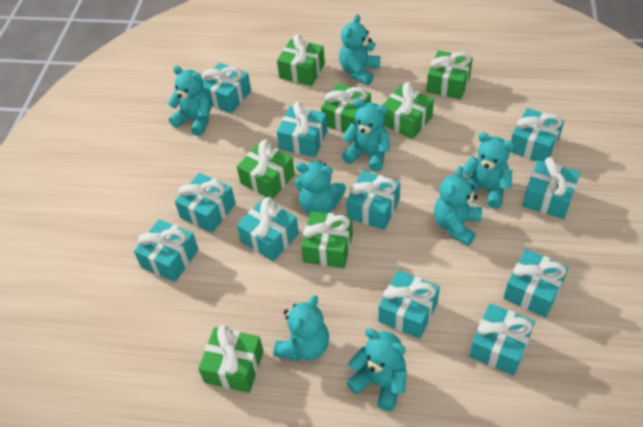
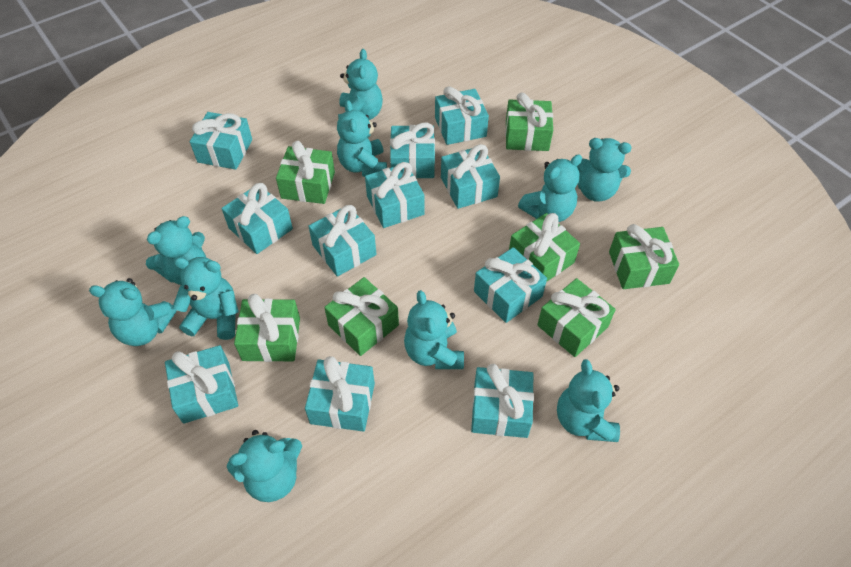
turquoise teddy bear: 8 -> 10

